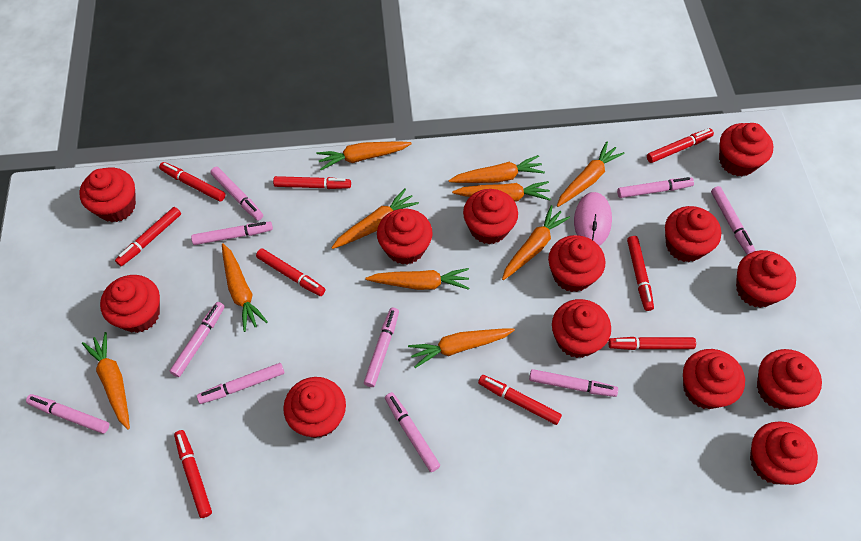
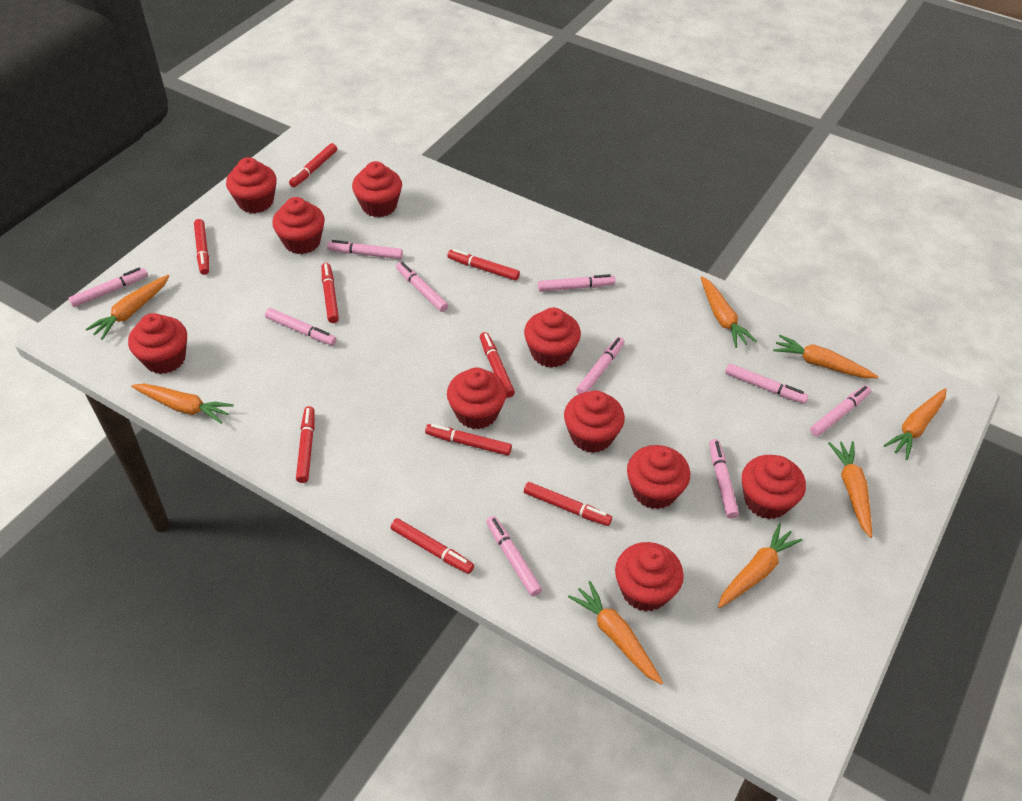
orange carrot: 10 -> 8
pink mouse: 1 -> 0
red cupcake: 13 -> 10

